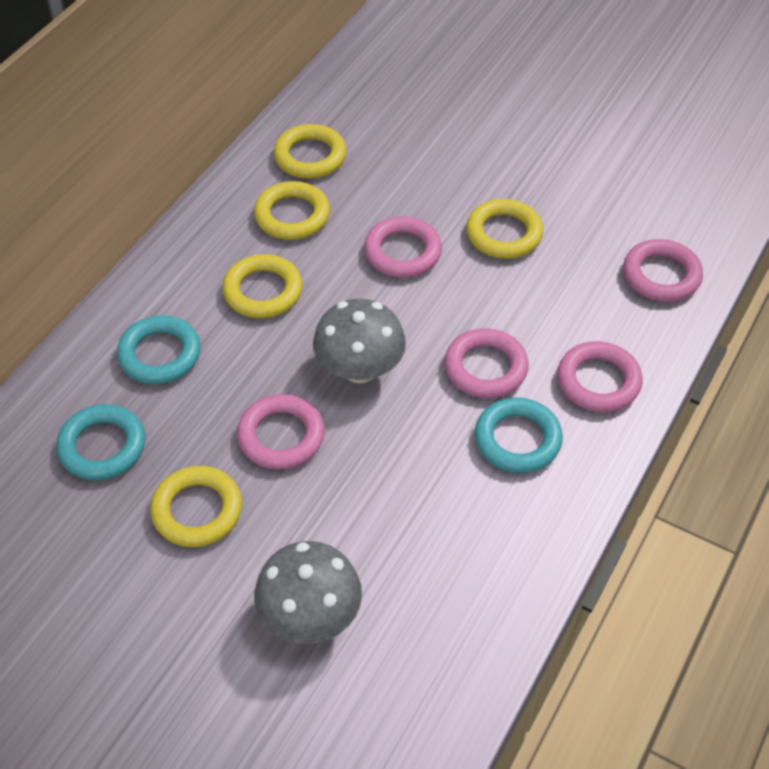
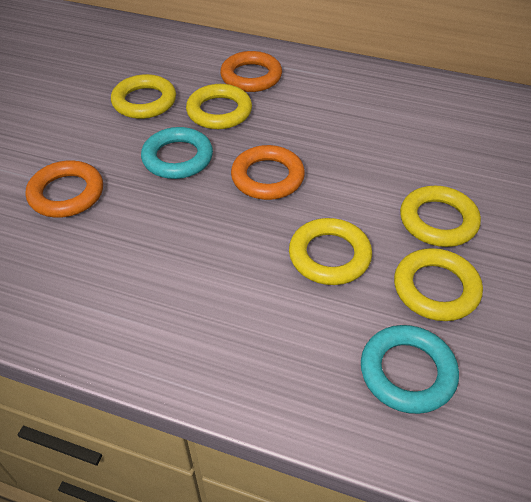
grey mushroom: 2 -> 0
orange ring: 0 -> 3
pink ring: 5 -> 0
turquoise ring: 3 -> 2

